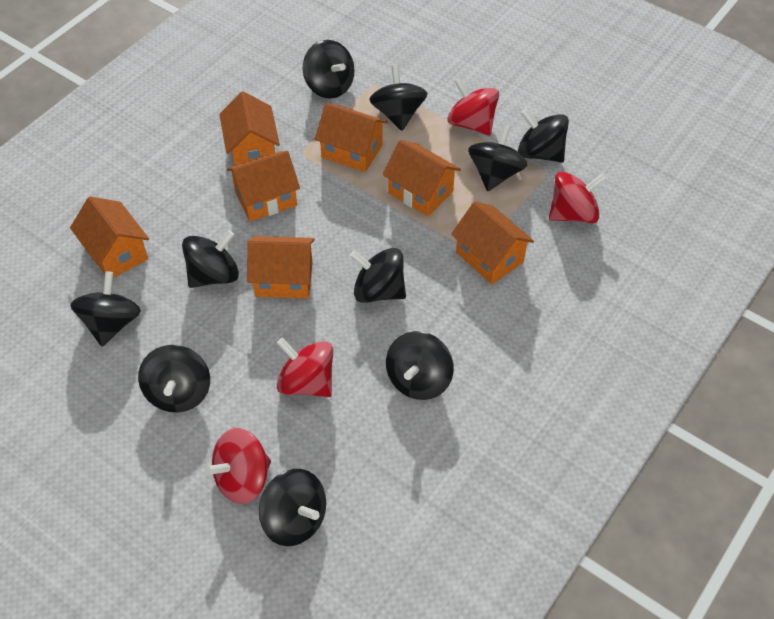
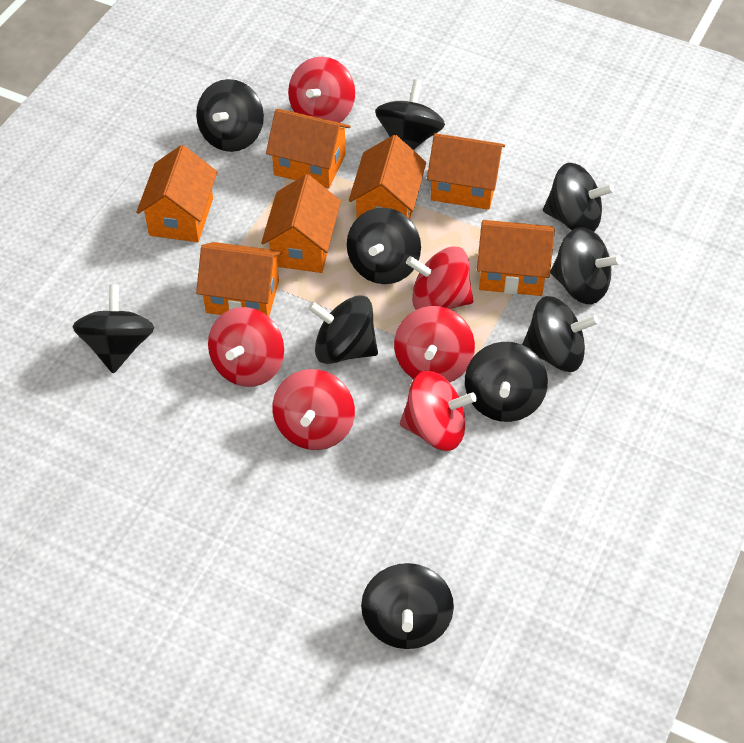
red spinning top: 4 -> 6

